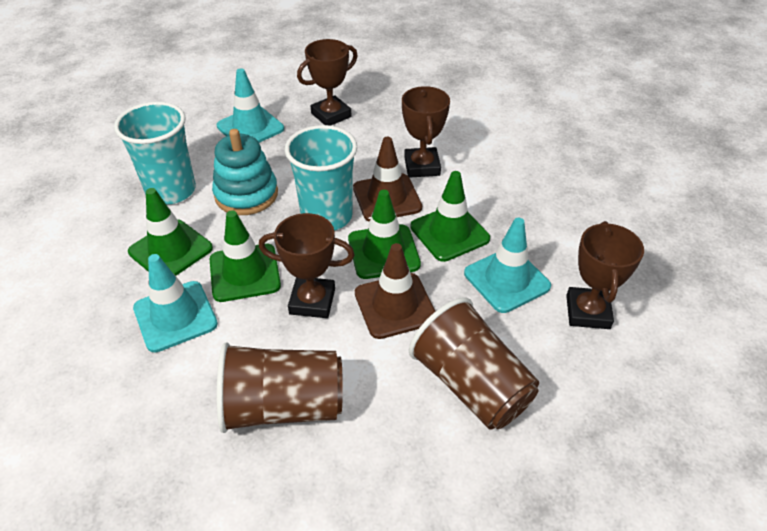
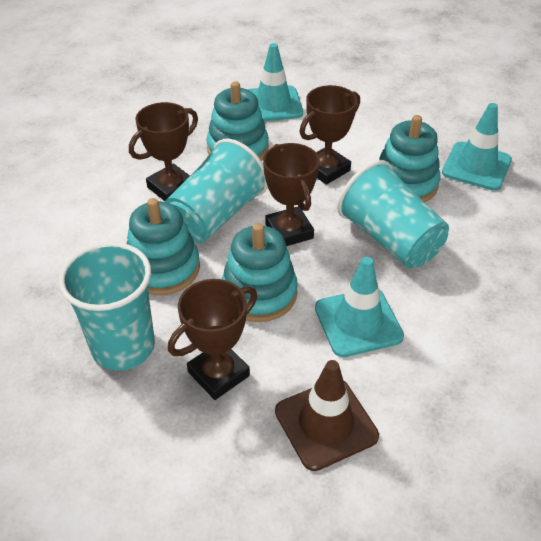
brown cup: 2 -> 0
brown traffic cone: 2 -> 1
green traffic cone: 4 -> 0
turquoise cup: 2 -> 3
turquoise stacking toy: 1 -> 4

